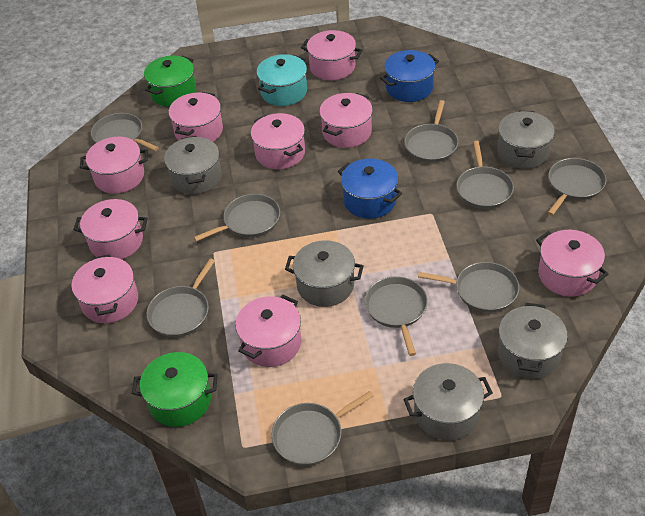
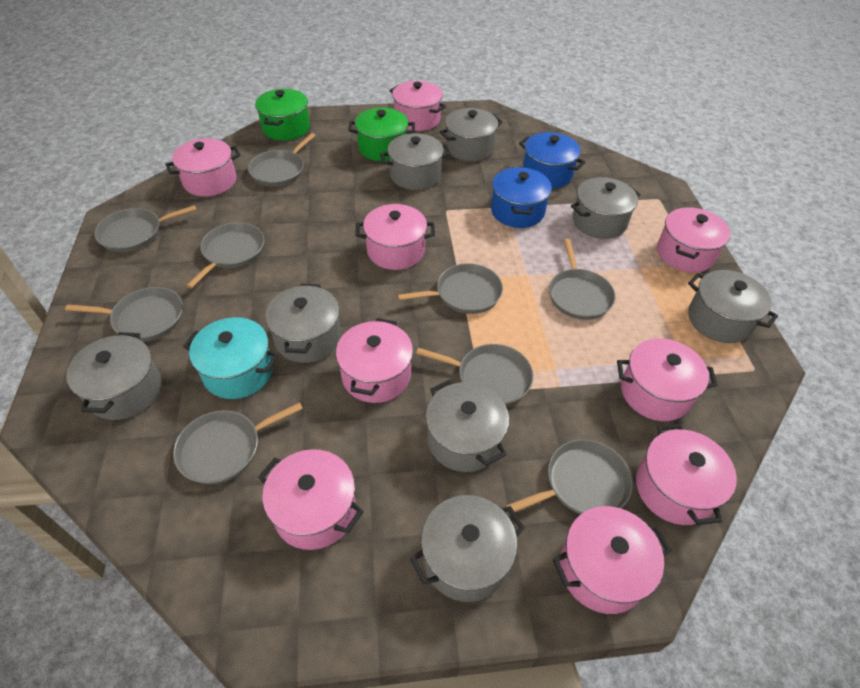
grey pot: 5 -> 8

